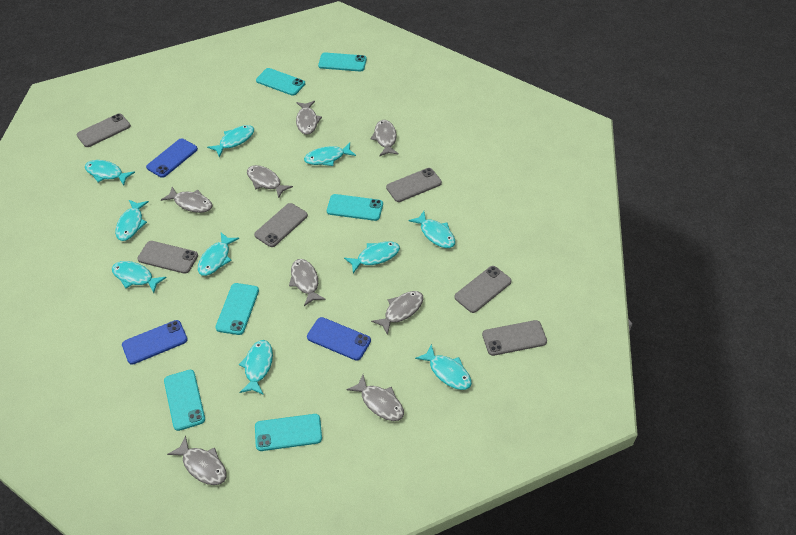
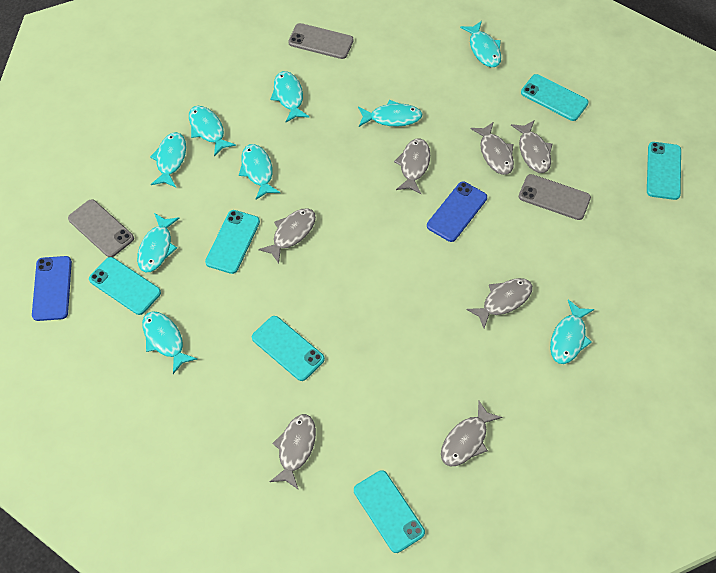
blue phone: 3 -> 2
grey fish: 8 -> 7
grey phone: 6 -> 3
turquoise fish: 10 -> 9

